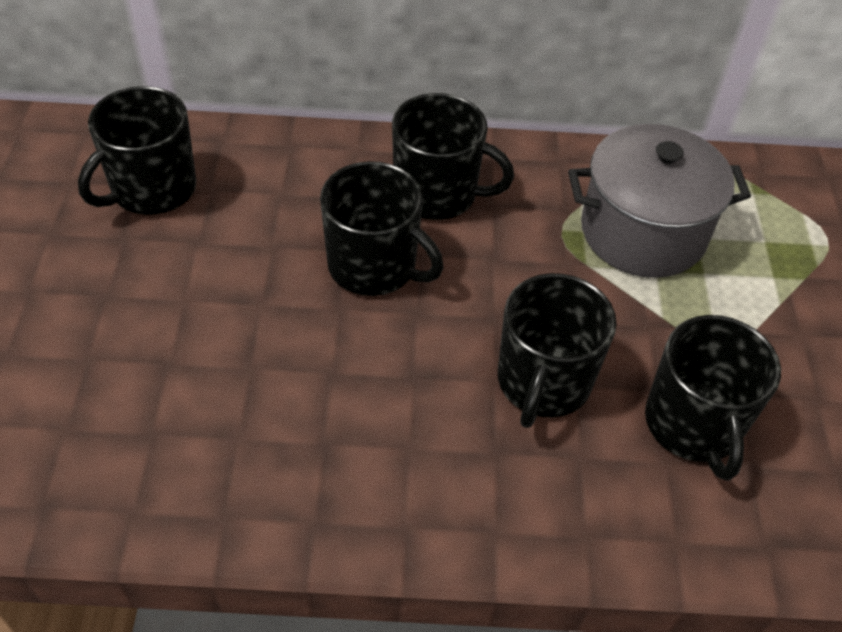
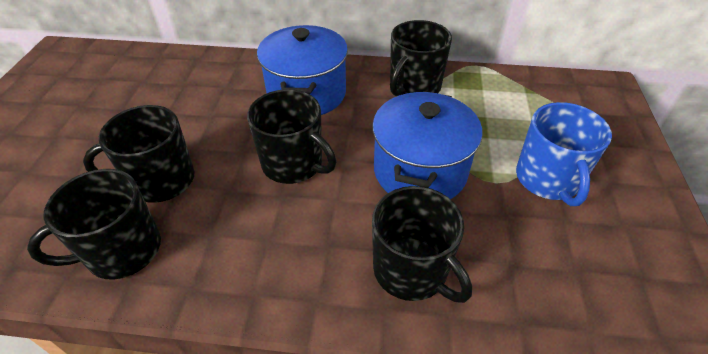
blue mug: 0 -> 1
blue pot: 0 -> 2
grey pot: 1 -> 0

